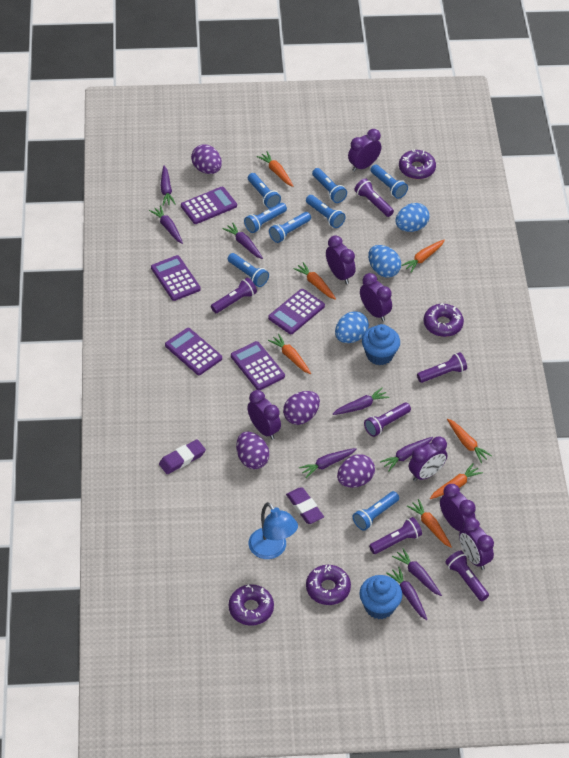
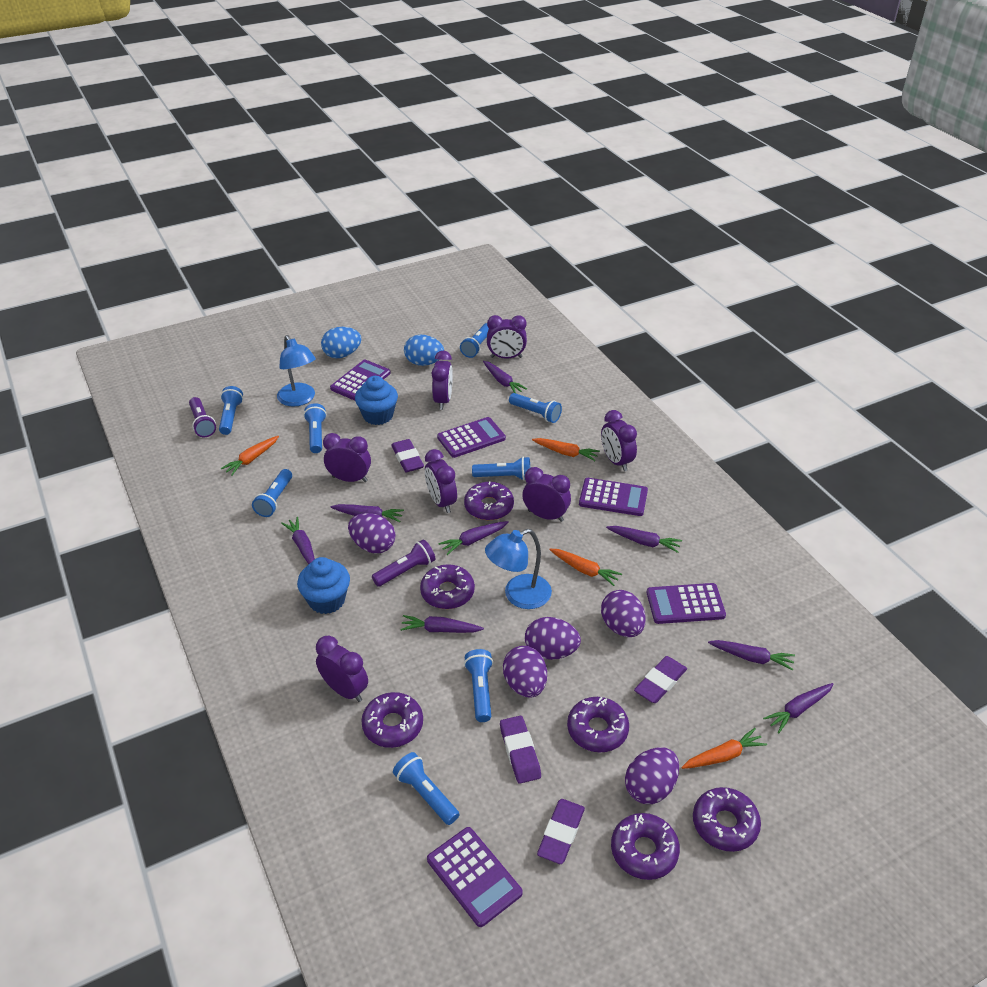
blue egg: 3 -> 2
blue lamp: 1 -> 2
orange carrot: 7 -> 4
purple donut: 4 -> 6
purple egg: 4 -> 5
purple eraser: 2 -> 4
purple flashlight: 6 -> 2

